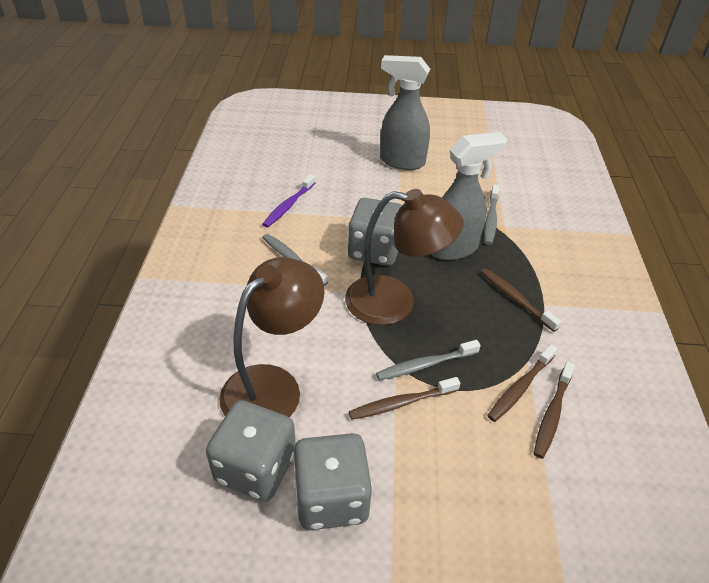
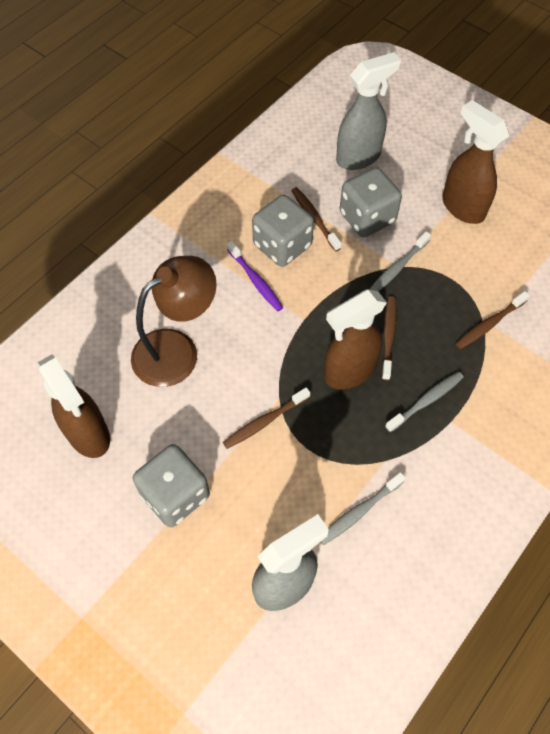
brown lamp: 2 -> 1
brown spray bottle: 0 -> 3

